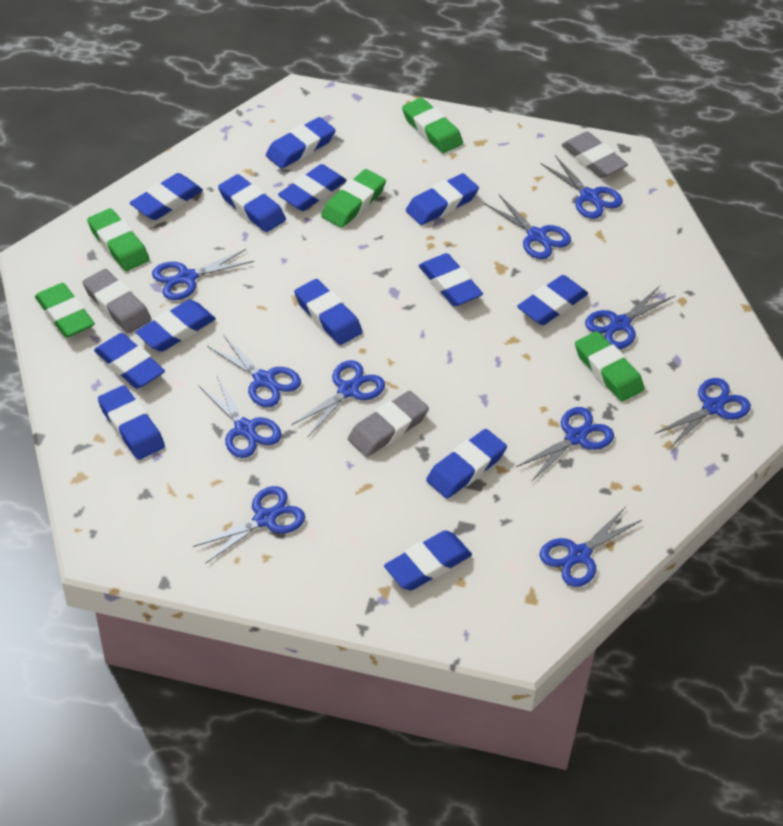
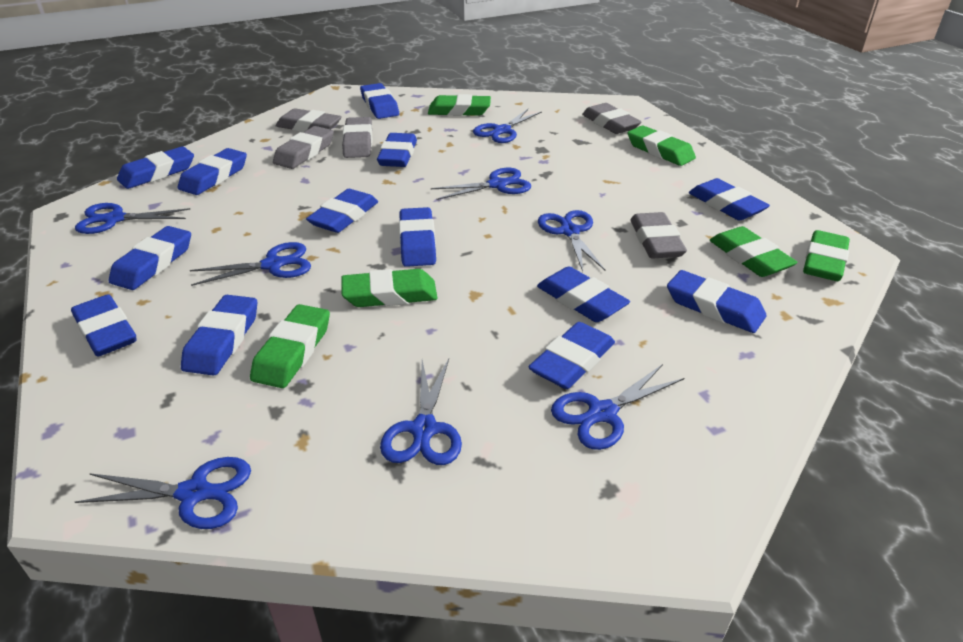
blue scissors: 11 -> 8
green eraser: 5 -> 6
grey eraser: 3 -> 5

